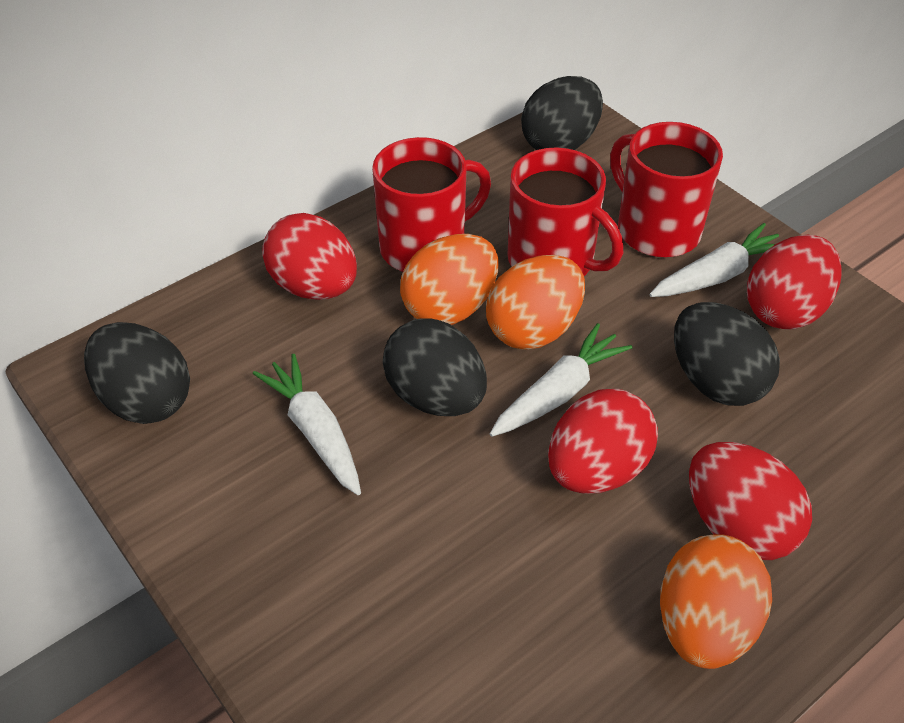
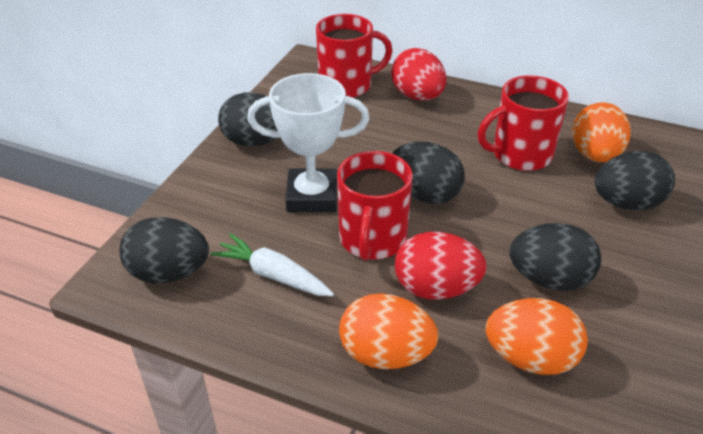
black egg: 4 -> 5
red egg: 4 -> 2
white carrot: 3 -> 1
white trophy: 0 -> 1

